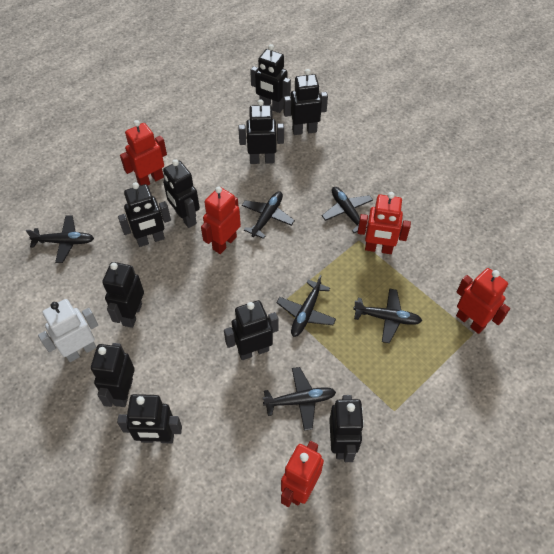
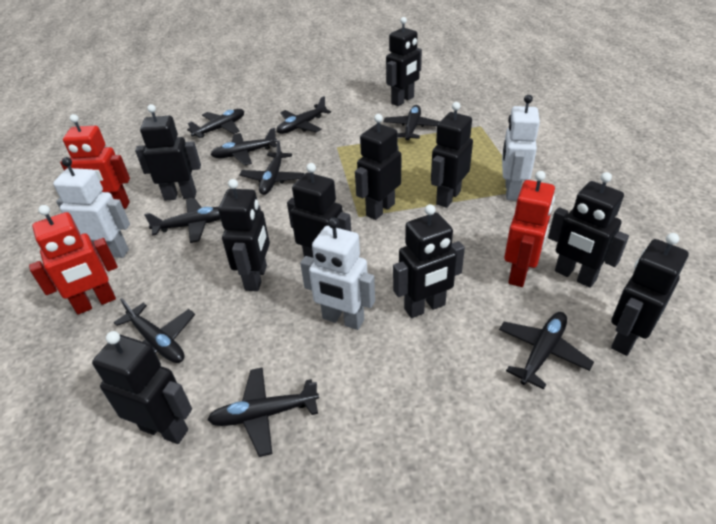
black plane: 6 -> 9
red robot: 5 -> 3
white robot: 1 -> 3

